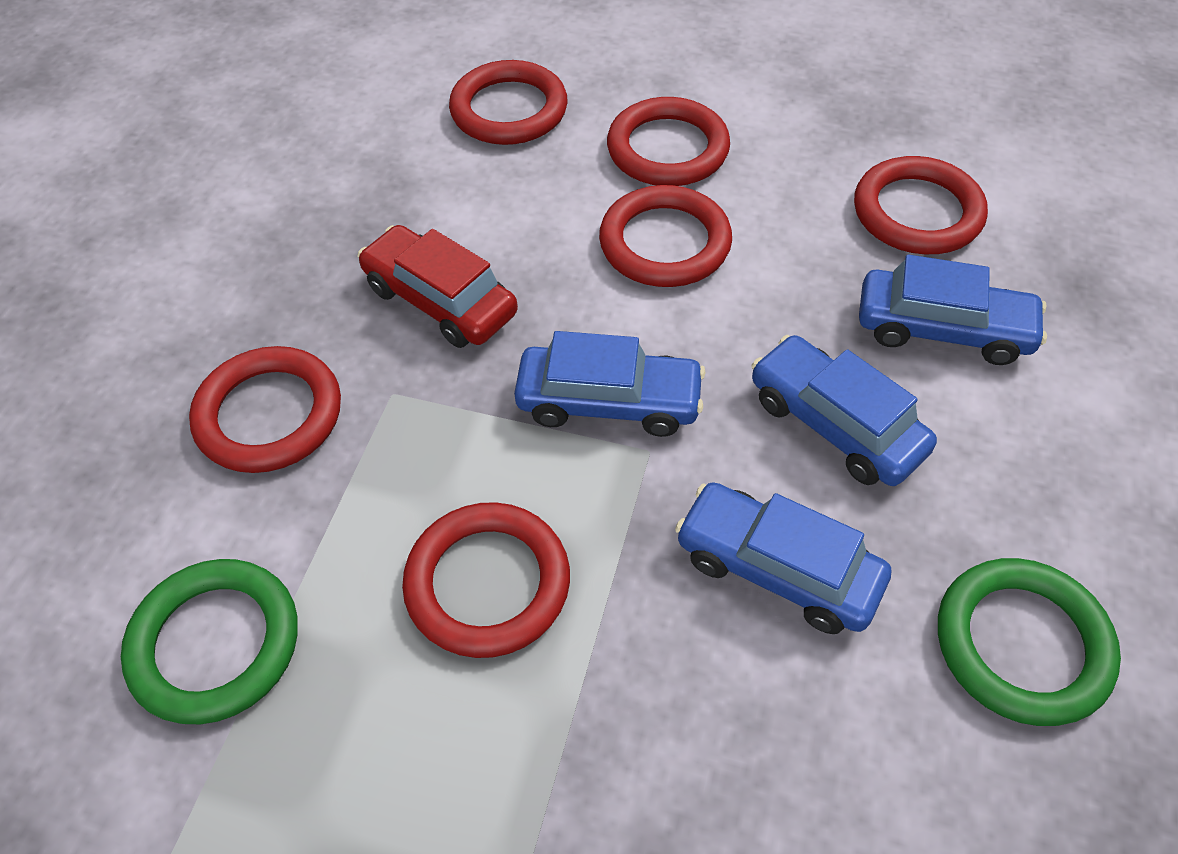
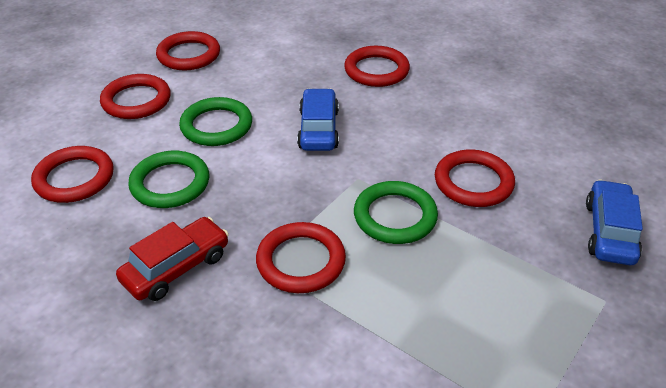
blue car: 4 -> 2
green ring: 2 -> 3

